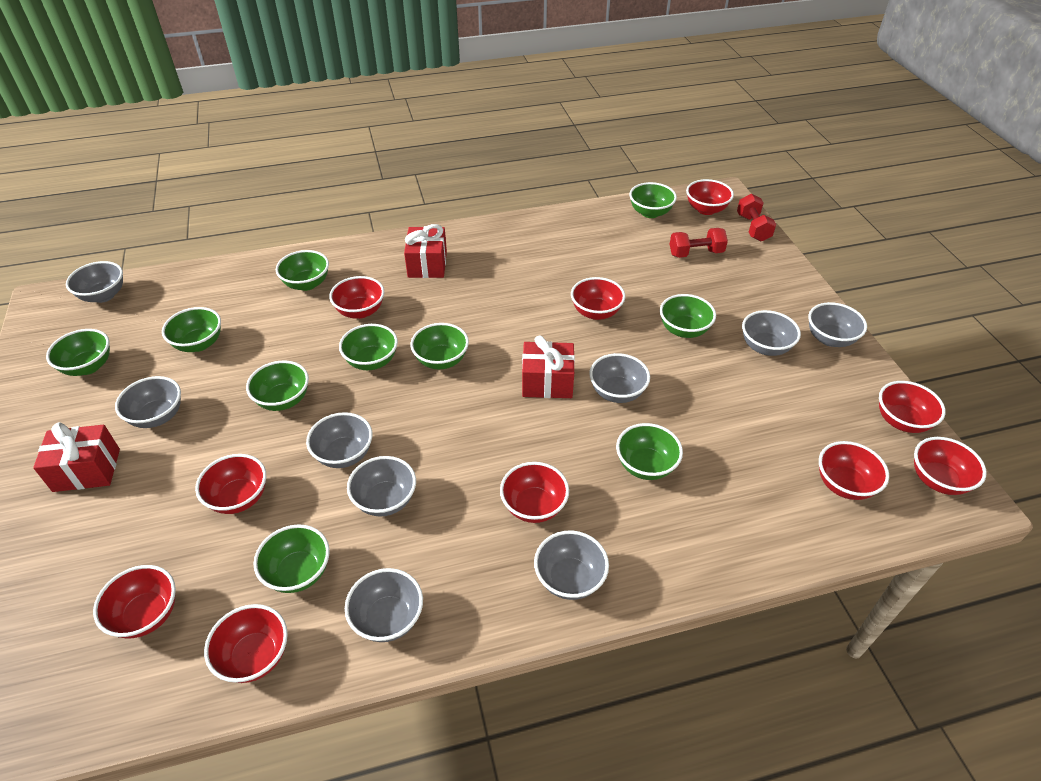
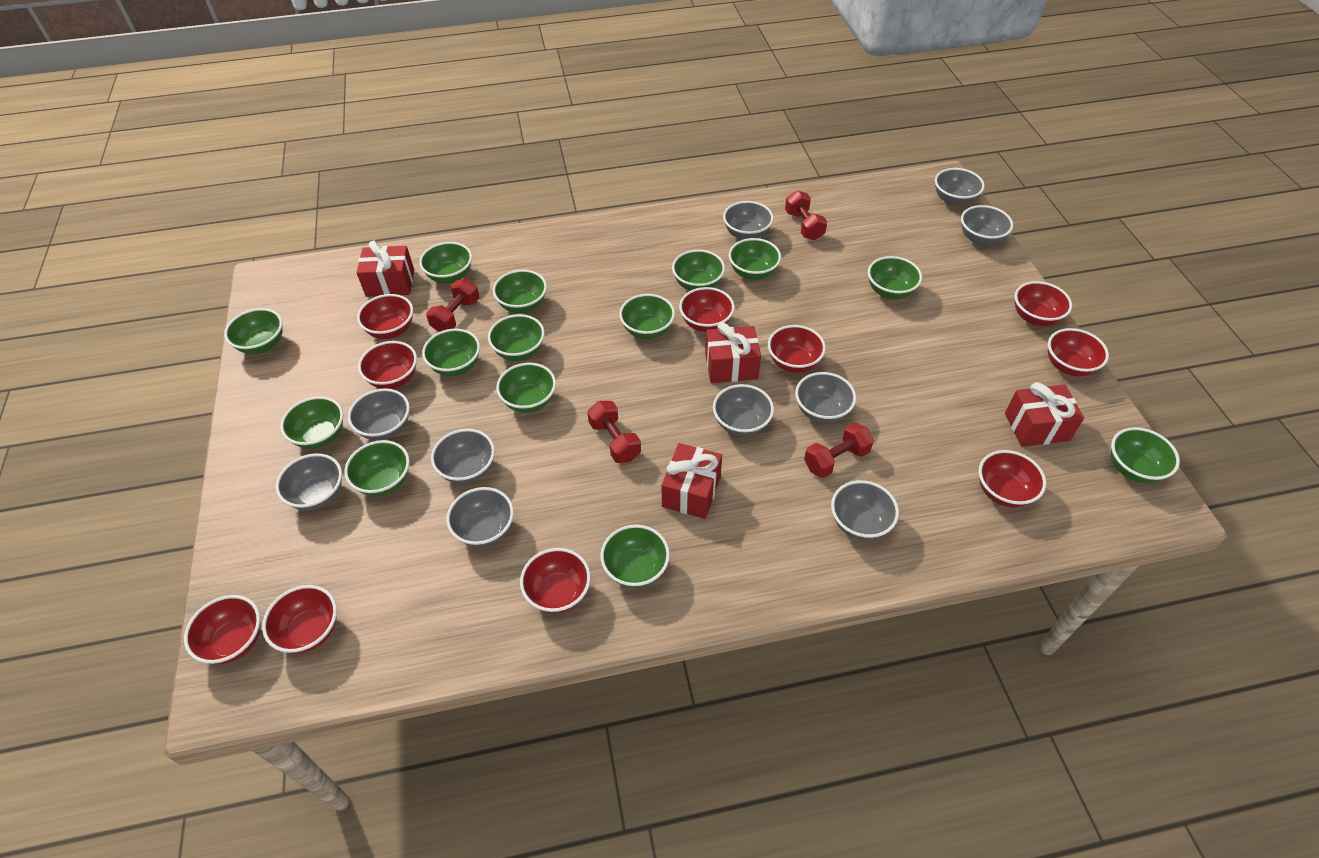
green bowl: 10 -> 14
grey bowl: 9 -> 10
red dumbbell: 2 -> 4
red gift: 3 -> 4

